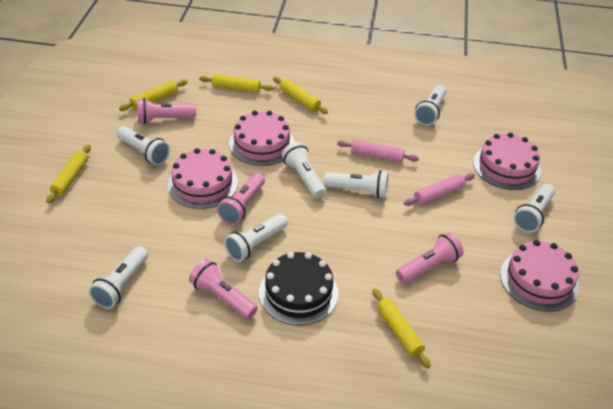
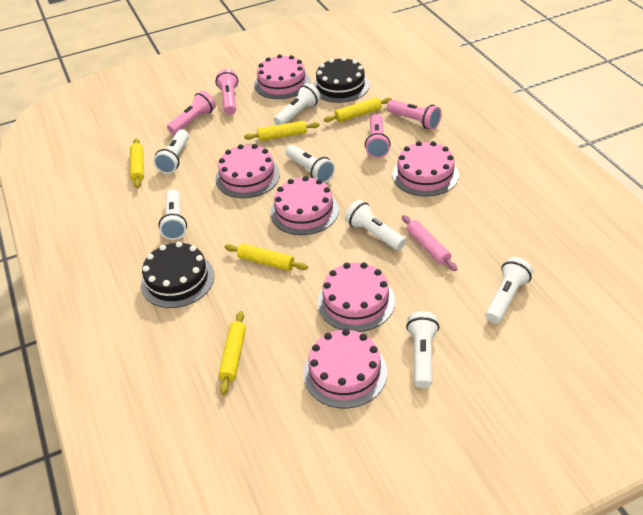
black cake: 1 -> 2
pink cake: 4 -> 6
pink rolling pin: 2 -> 1

